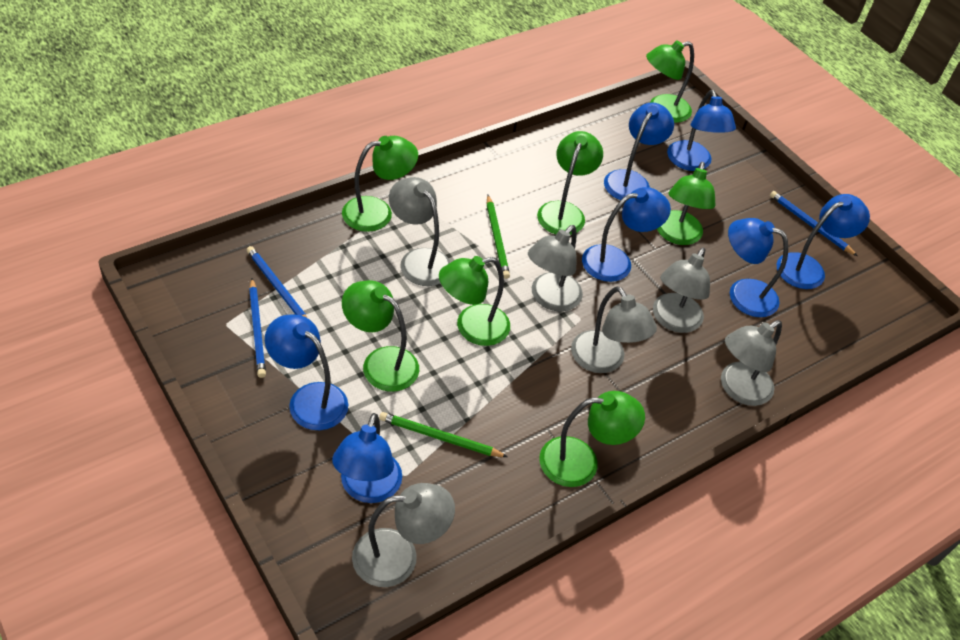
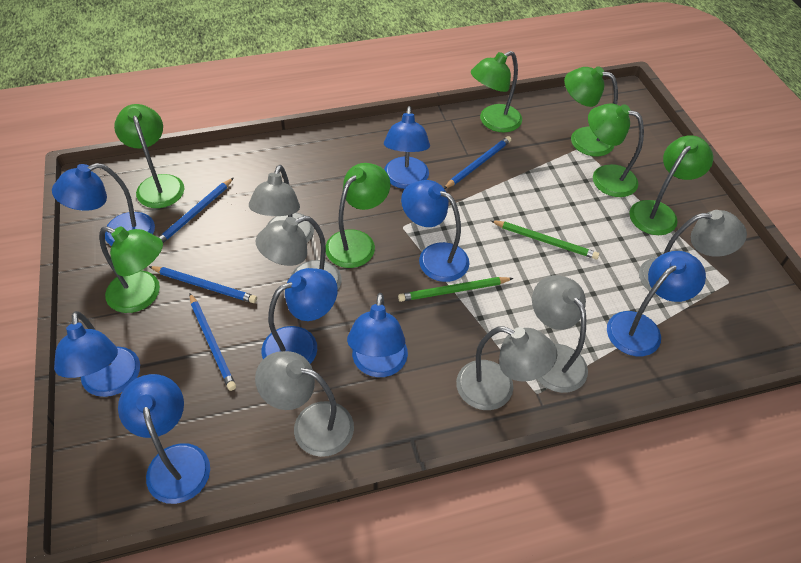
blue lamp: 7 -> 8
blue pencil: 3 -> 4

